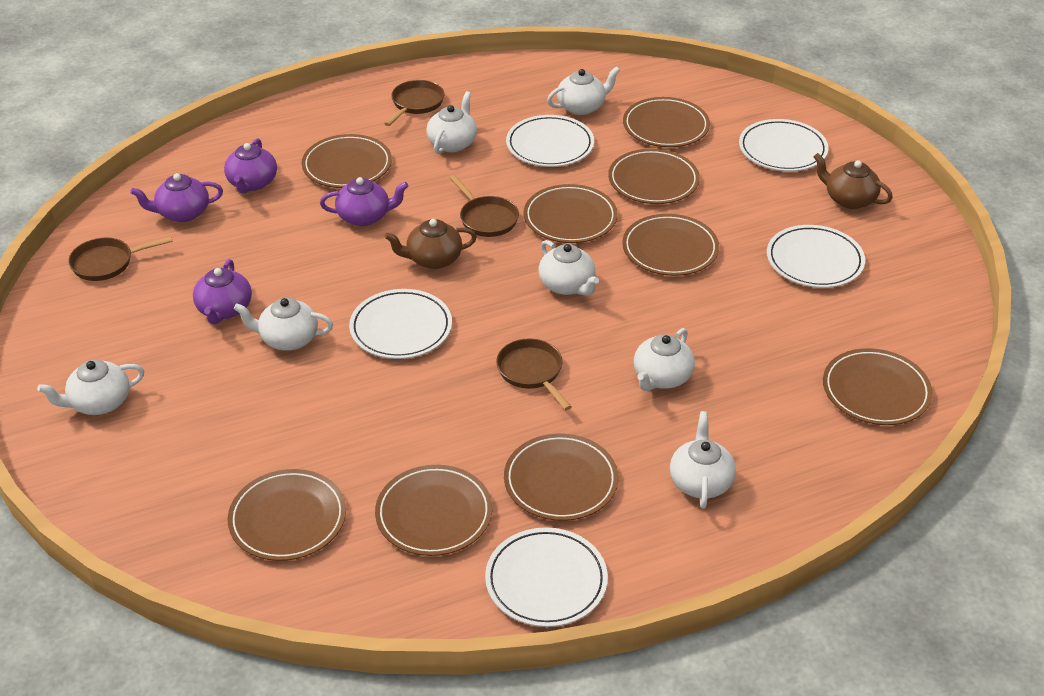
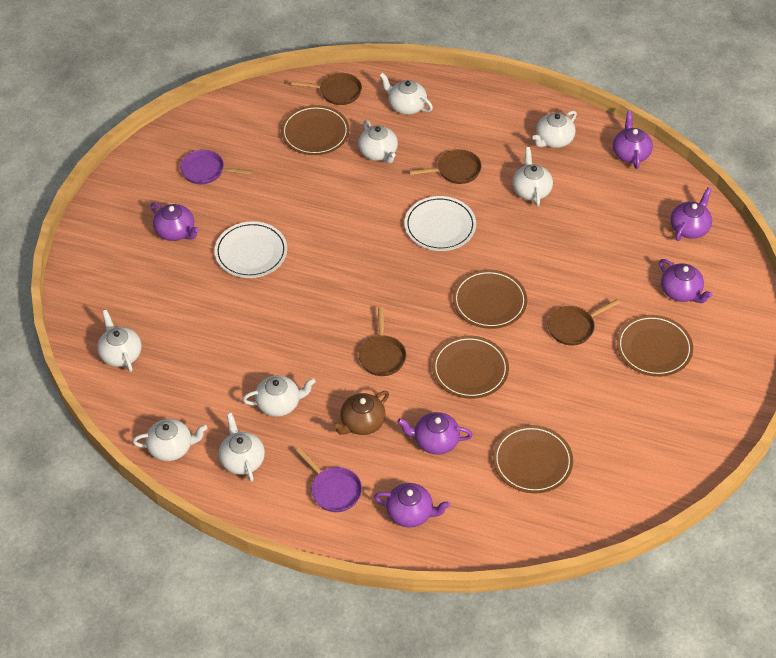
brown plate: 9 -> 5
brown teapot: 2 -> 1
purple pan: 0 -> 2
purple teapot: 4 -> 6
white plate: 5 -> 2
white teapot: 7 -> 8

